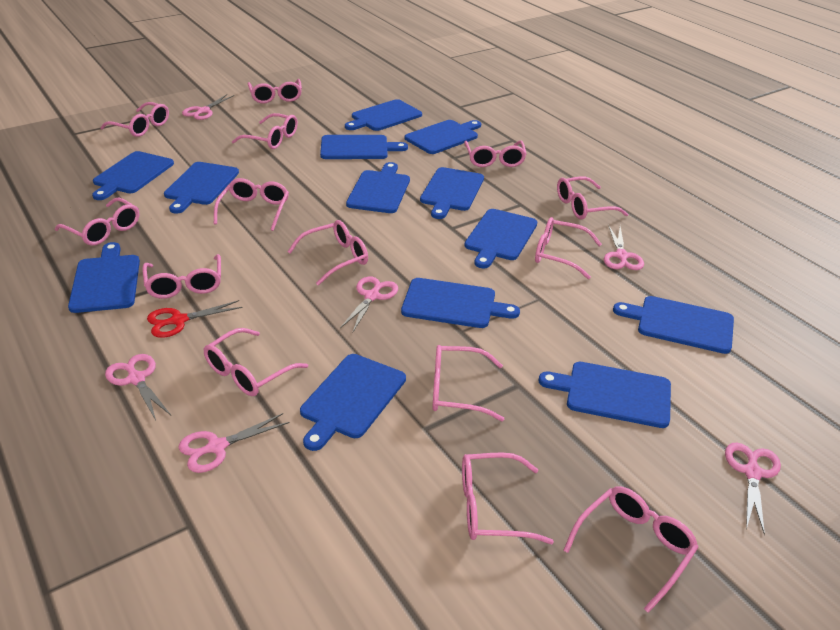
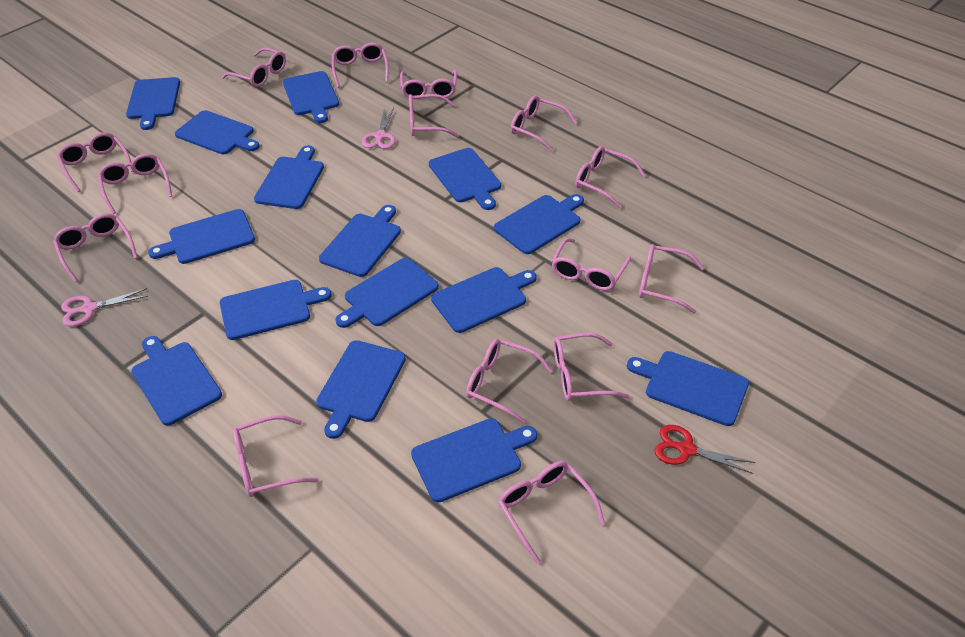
blue cutting board: 13 -> 15
pink glasses: 14 -> 15
pink scissors: 6 -> 2

